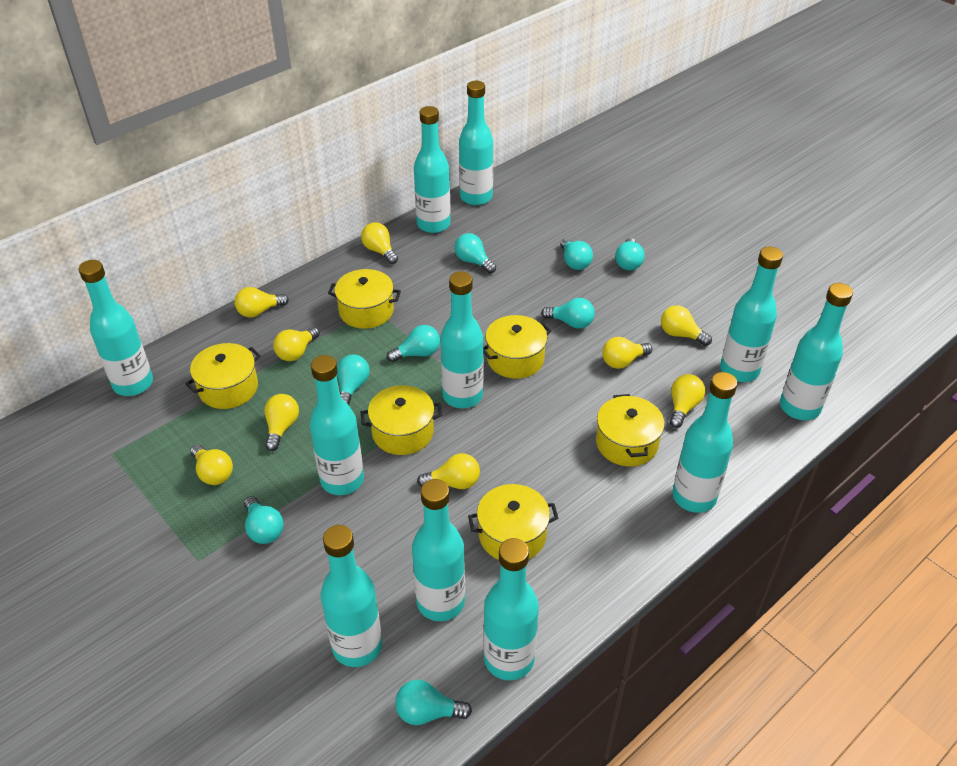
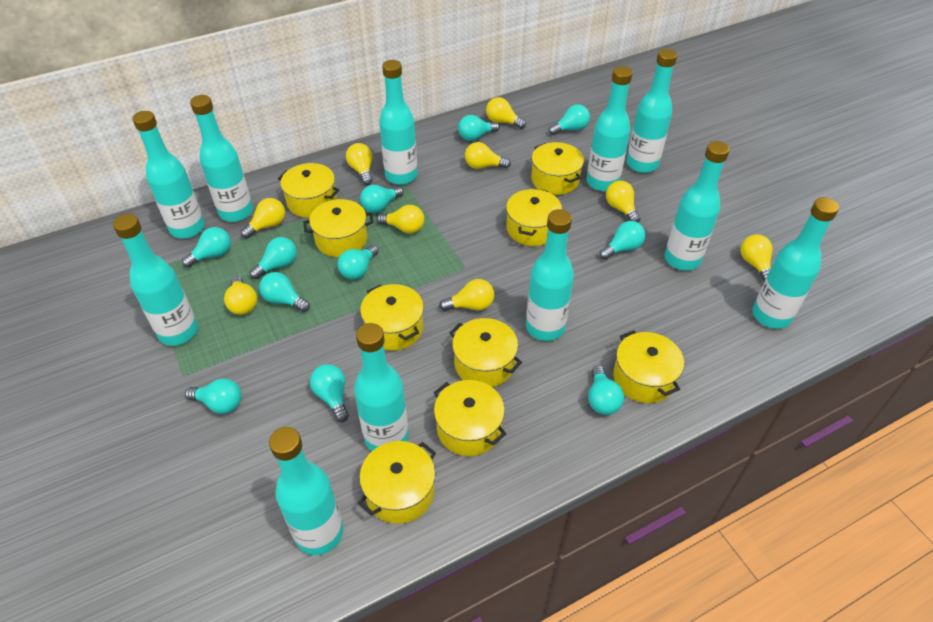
turquoise light bulb: 8 -> 11
yellow pot: 6 -> 9

